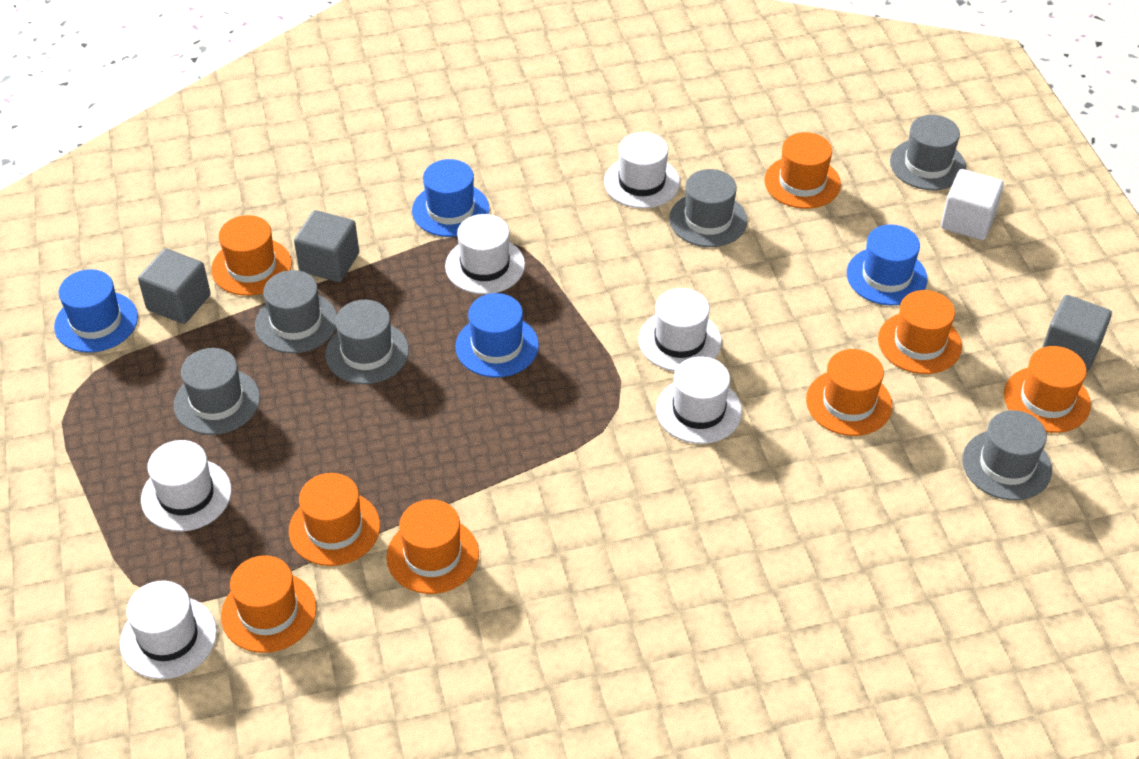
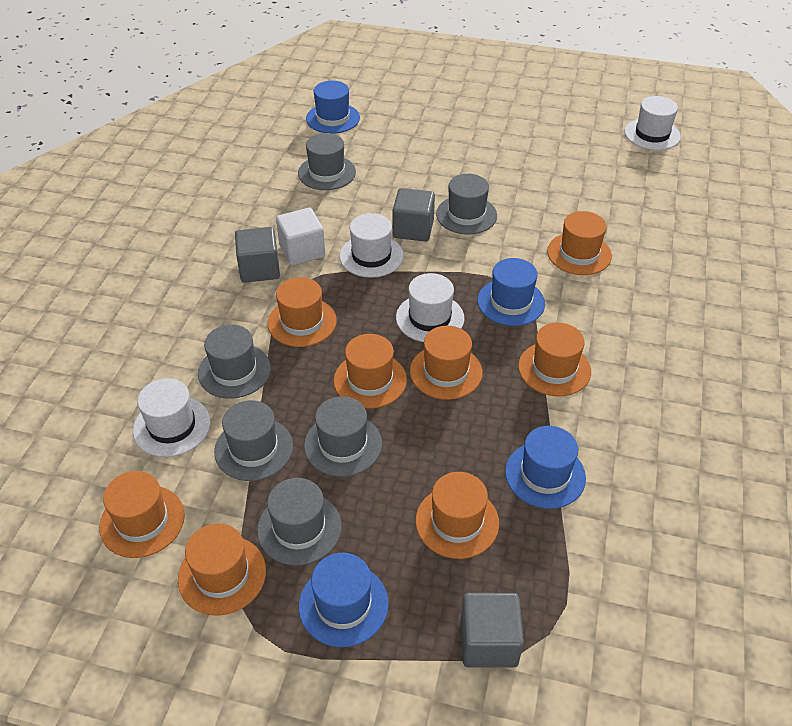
white hat: 6 -> 4

